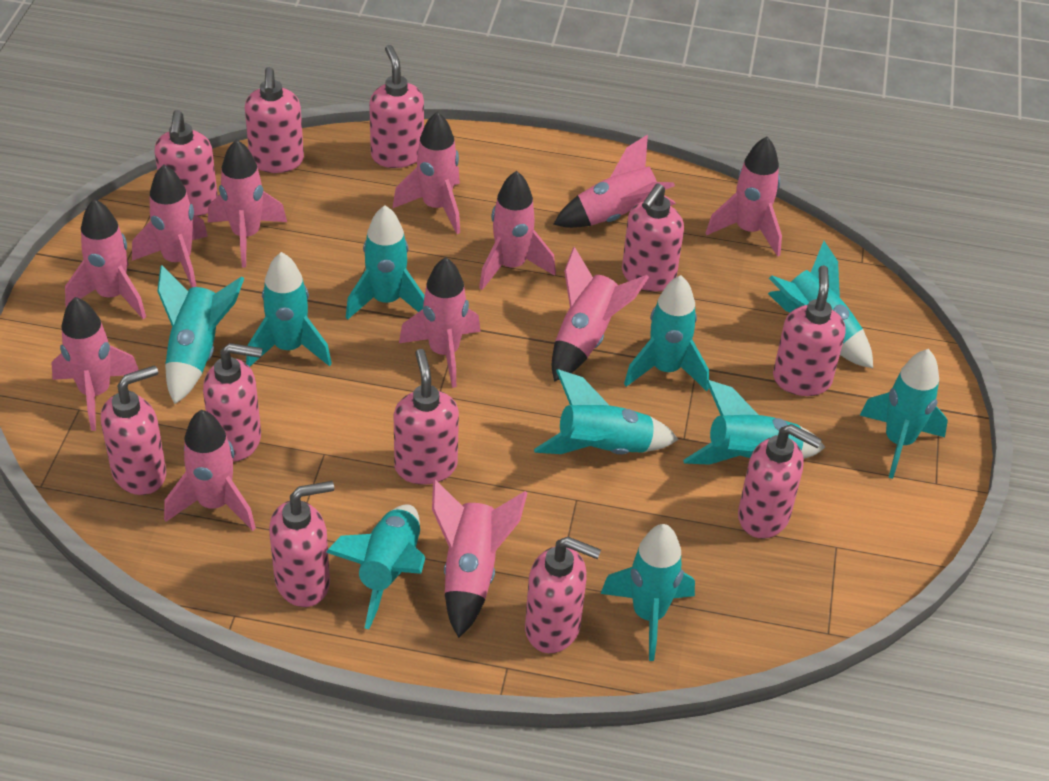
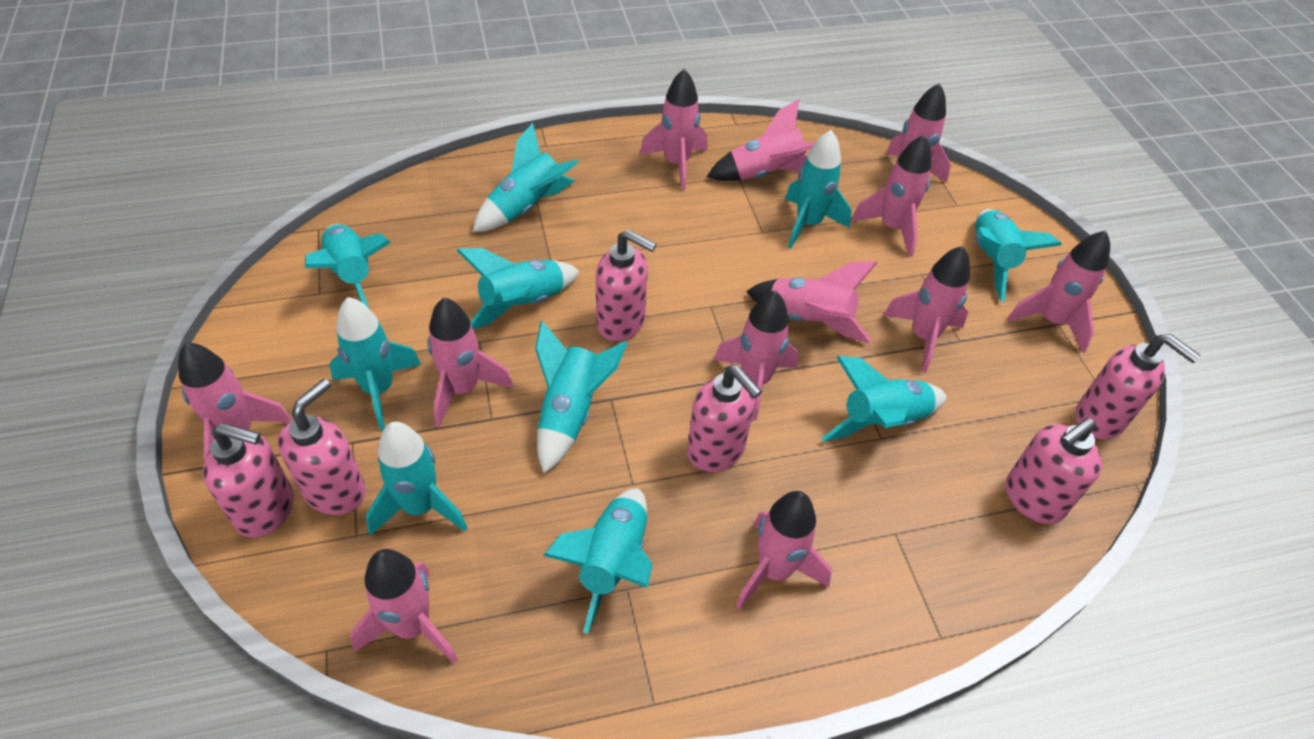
pink soap dispenser: 11 -> 6

